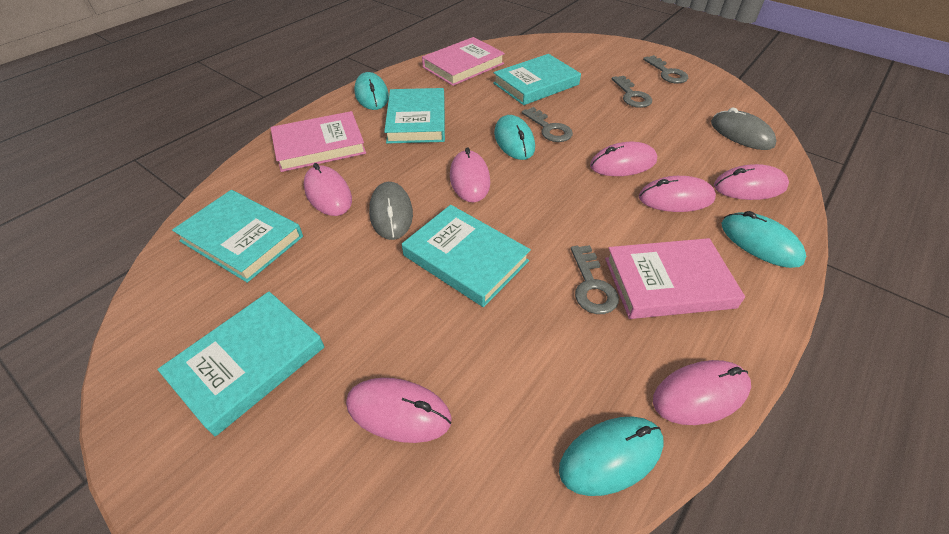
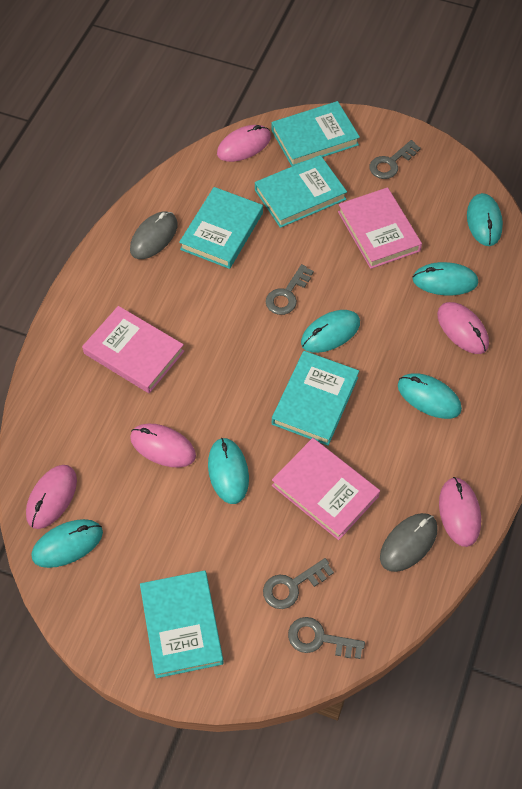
pink mouse: 7 -> 5
turquoise mouse: 4 -> 6

